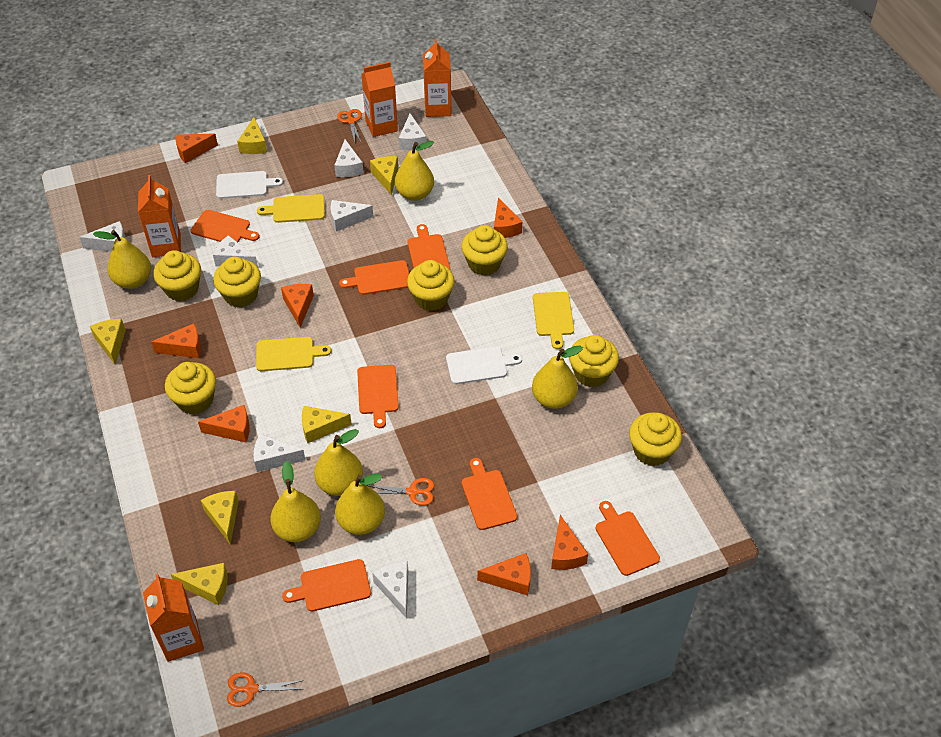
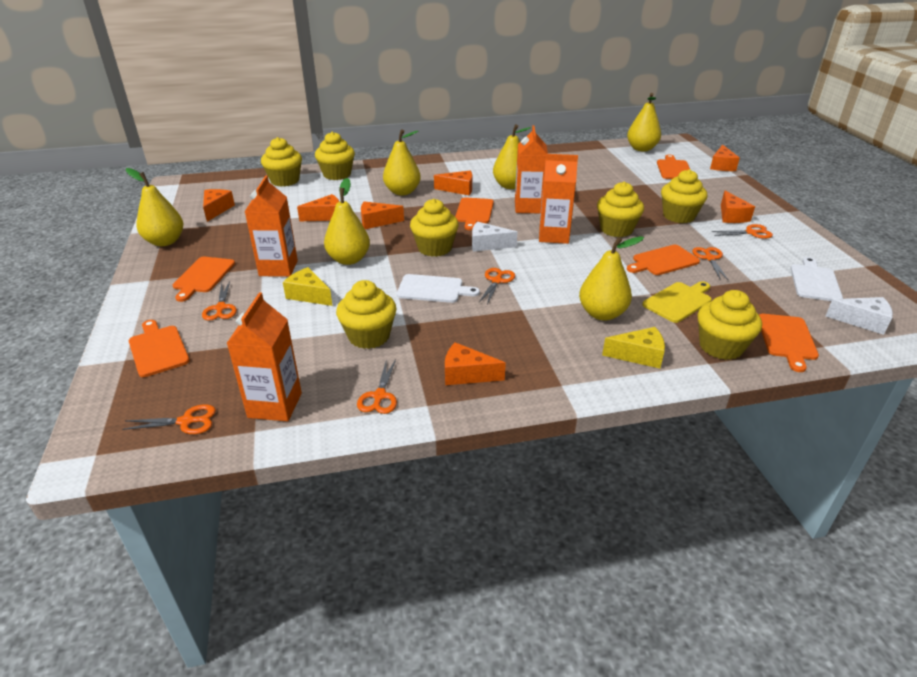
orange cutting board: 7 -> 6
orange scissors: 3 -> 6
white cheese: 7 -> 2
yellow cheese: 6 -> 2
yellow cutting board: 3 -> 1

